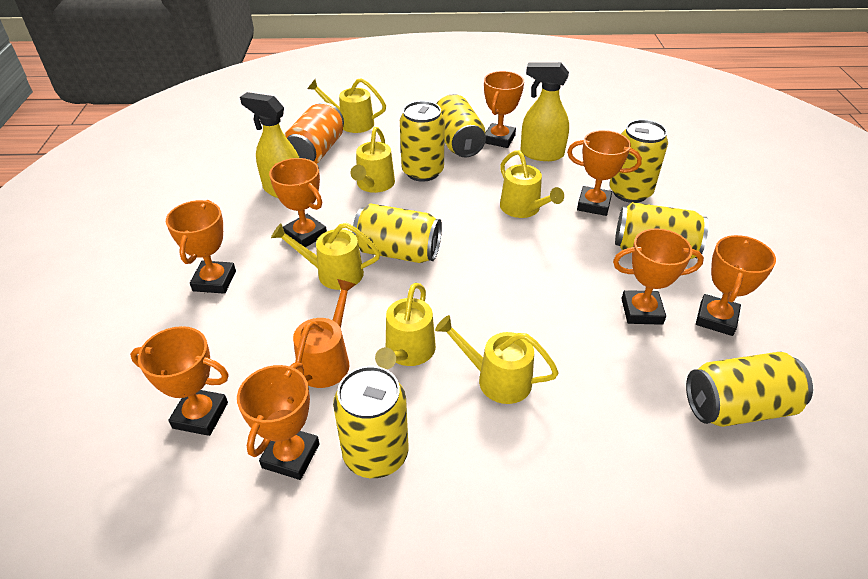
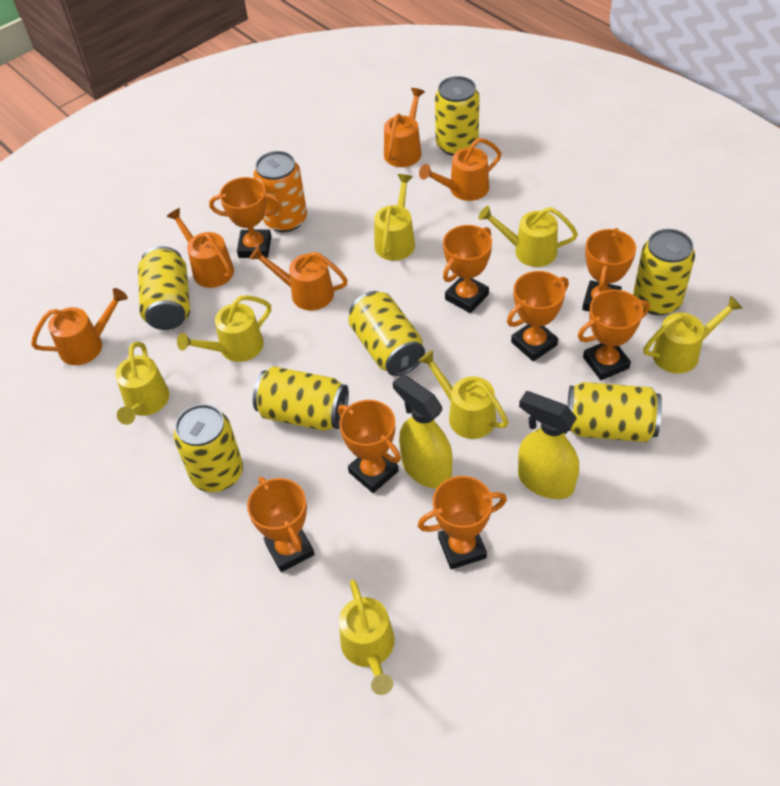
orange watering can: 1 -> 5
yellow watering can: 6 -> 7

